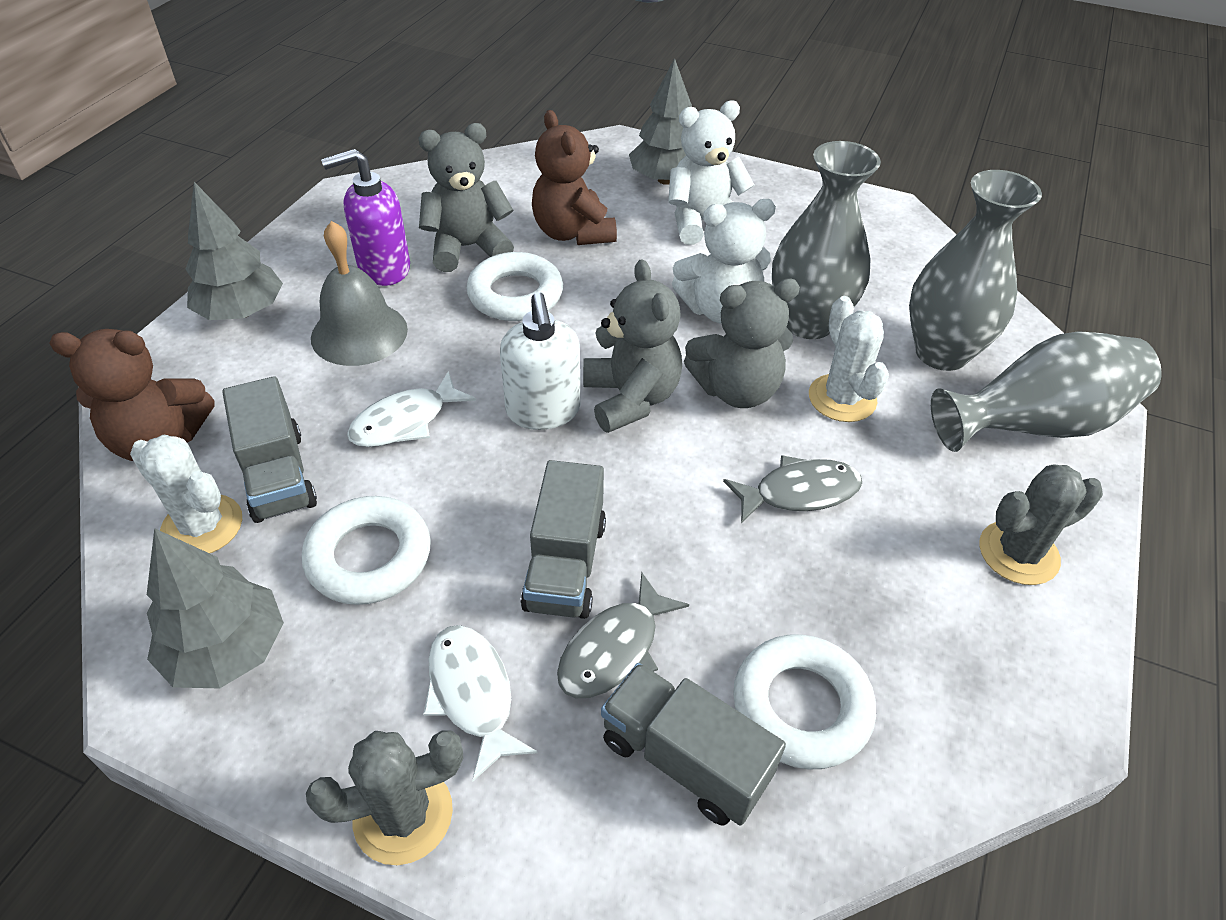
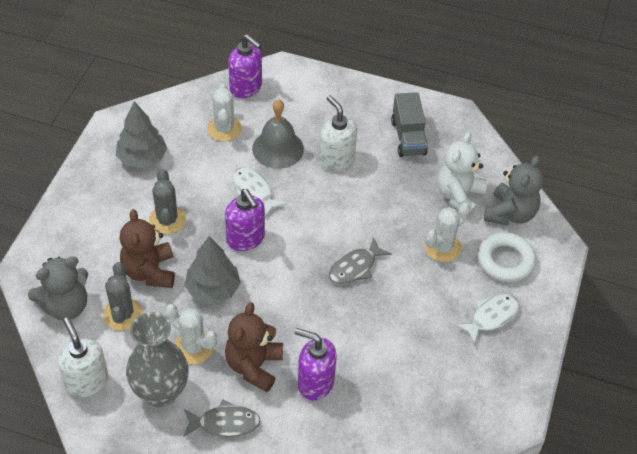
grey teddy bear: 3 -> 2
grey tree: 3 -> 2
grey truck: 3 -> 1
grey vase: 3 -> 1
purple soap dispenser: 1 -> 3
white cactus: 2 -> 3
white ring: 3 -> 1
white soap dispenser: 1 -> 2
white teddy bear: 2 -> 1

